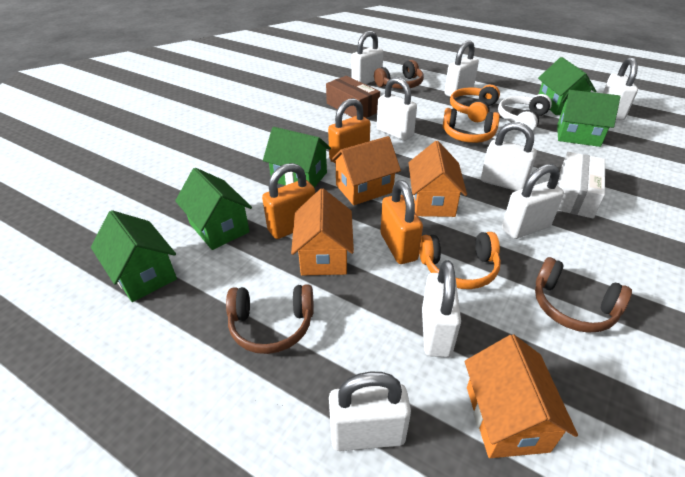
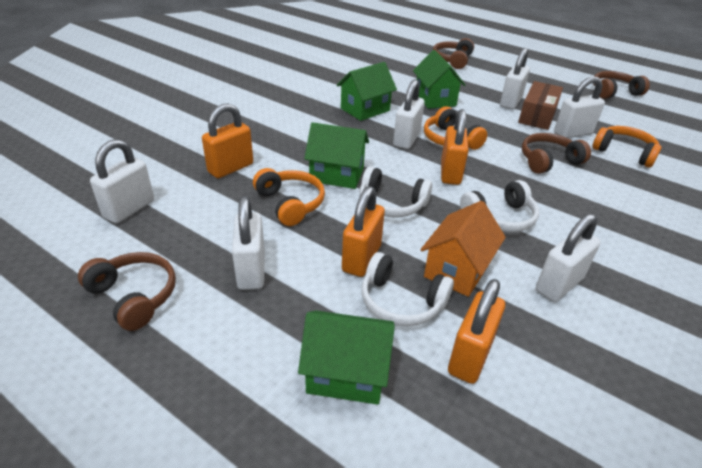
brown headphones: 3 -> 4
green house: 5 -> 4
orange house: 4 -> 1
orange padlock: 3 -> 4
white box: 1 -> 0
white headphones: 1 -> 3
white padlock: 8 -> 6

